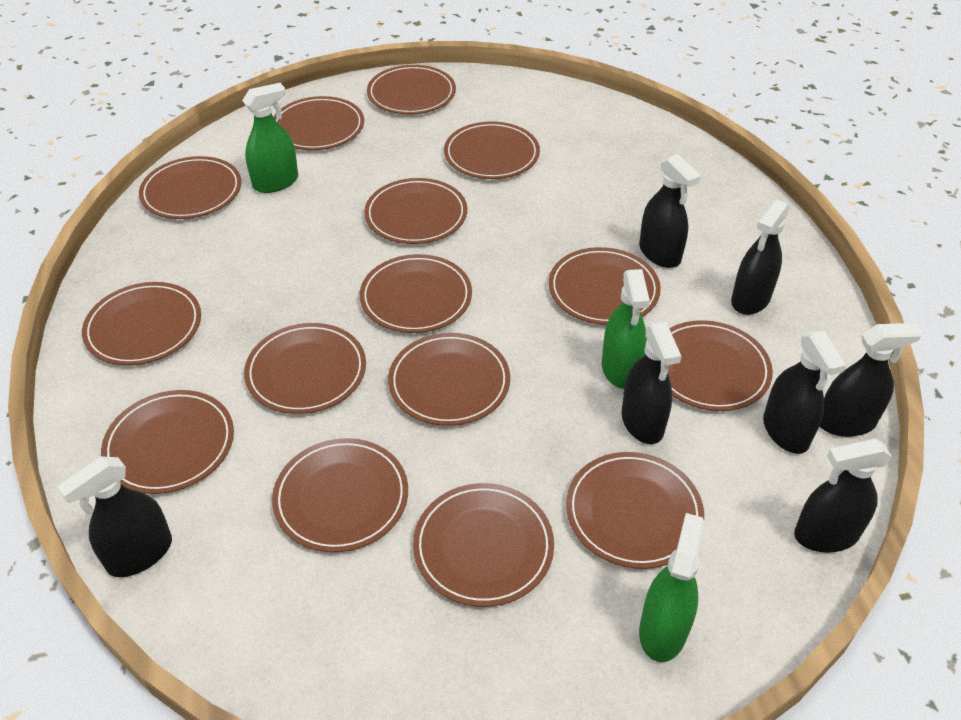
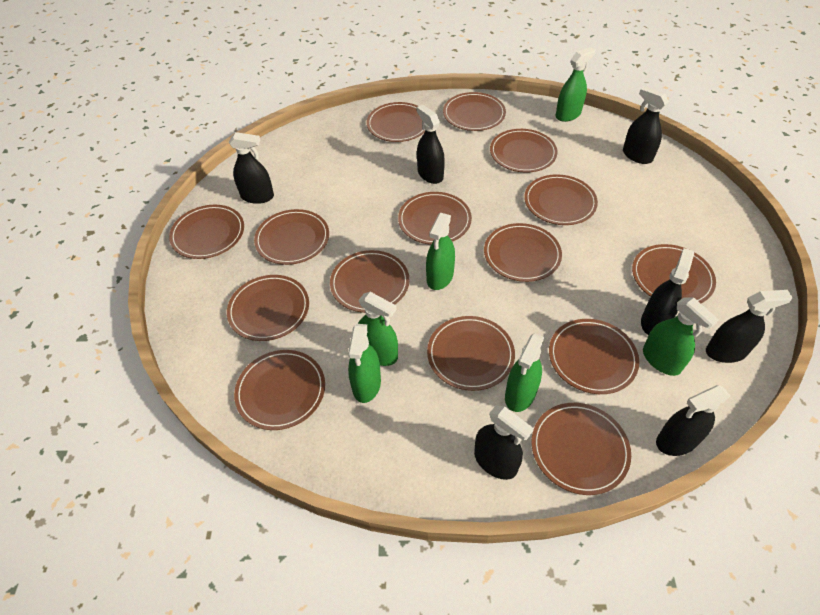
green spray bottle: 3 -> 6

